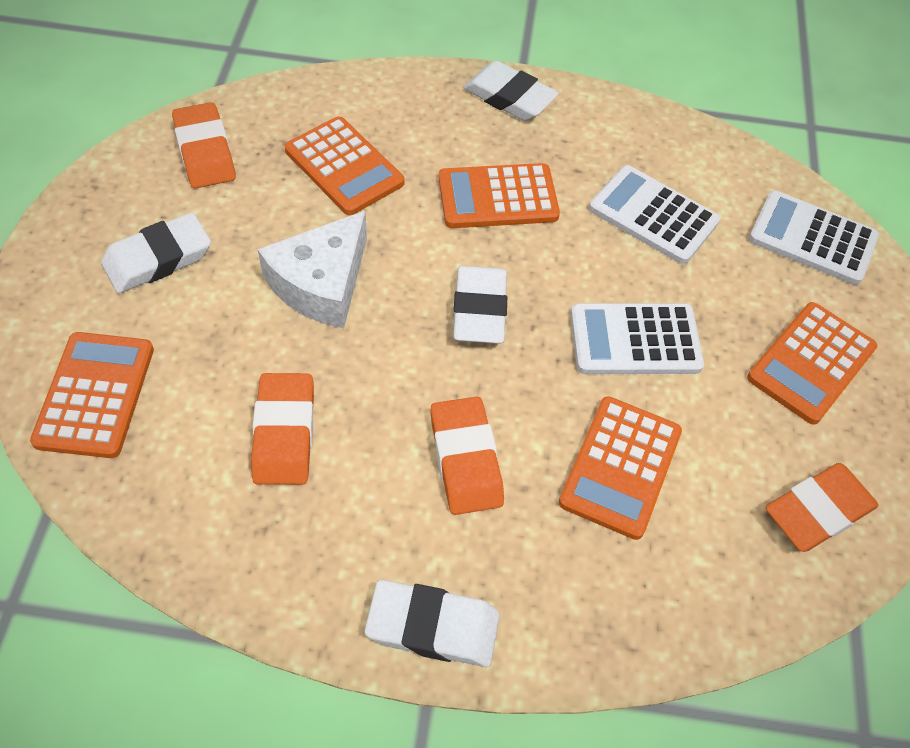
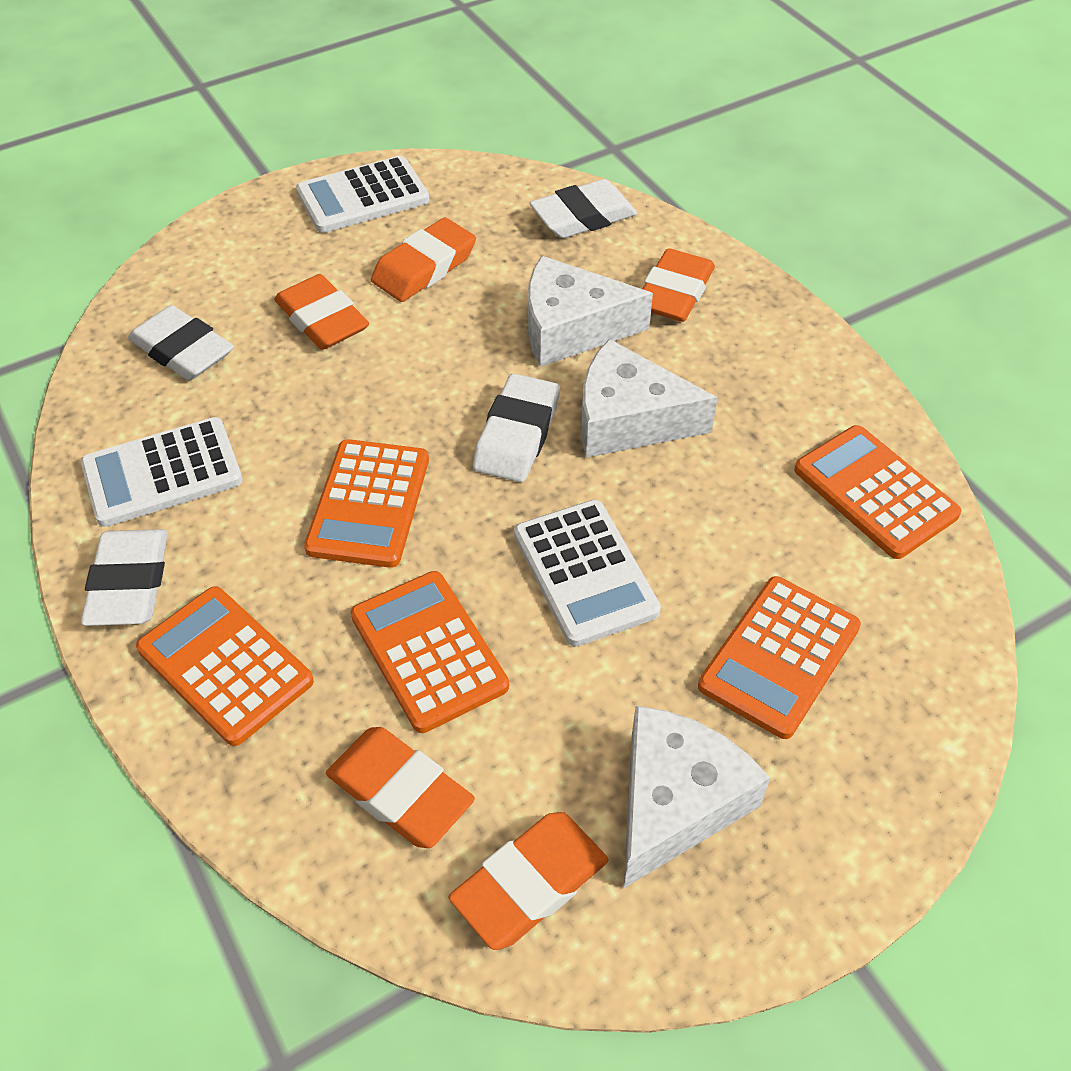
orange eraser: 4 -> 5
white cheese: 1 -> 3

